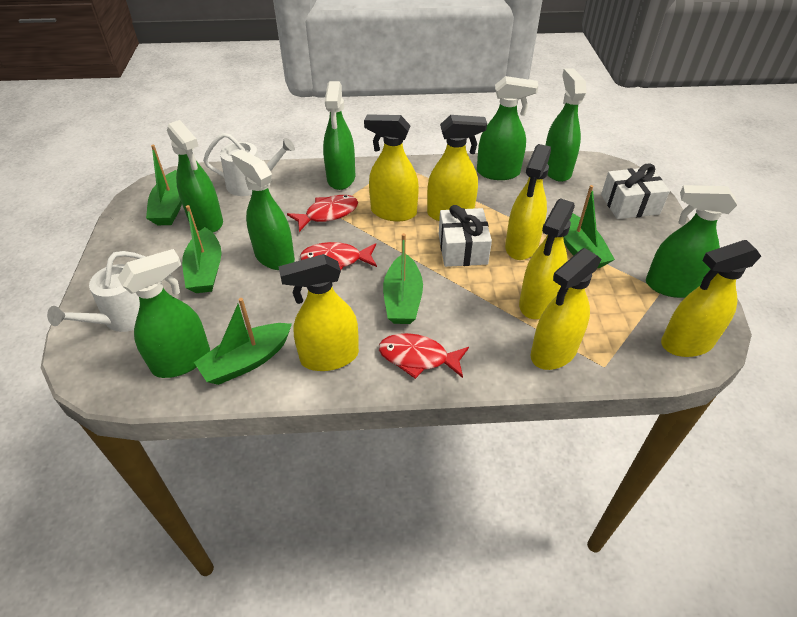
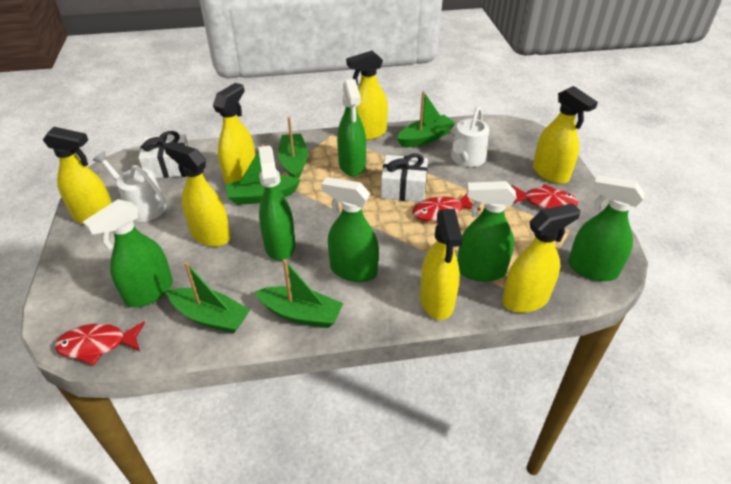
green spray bottle: 7 -> 6

